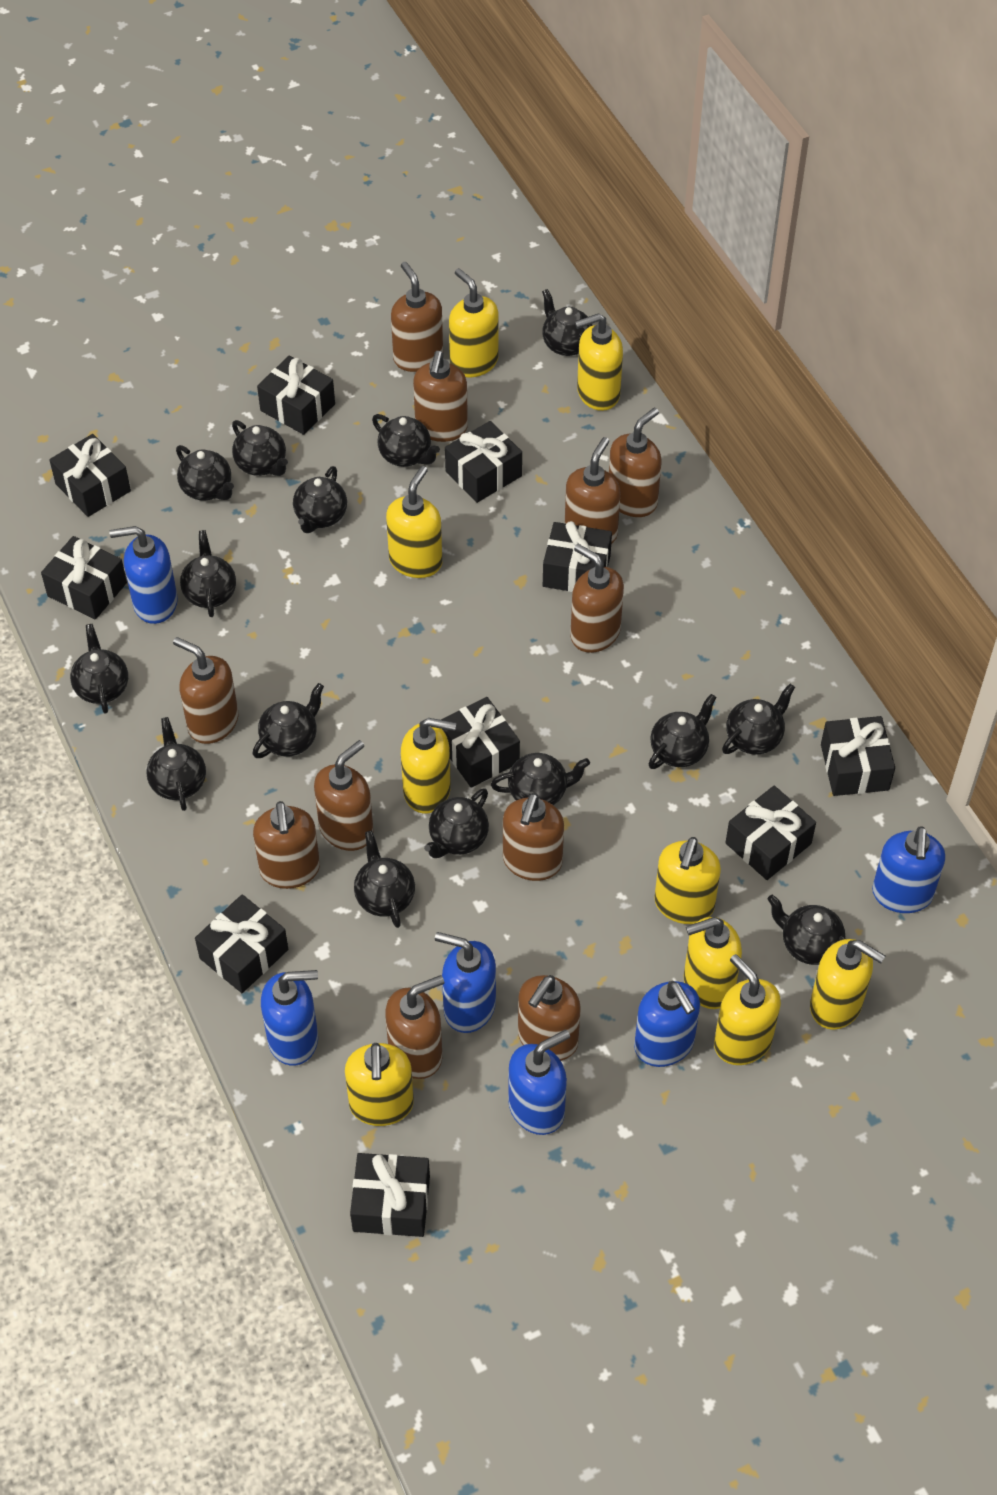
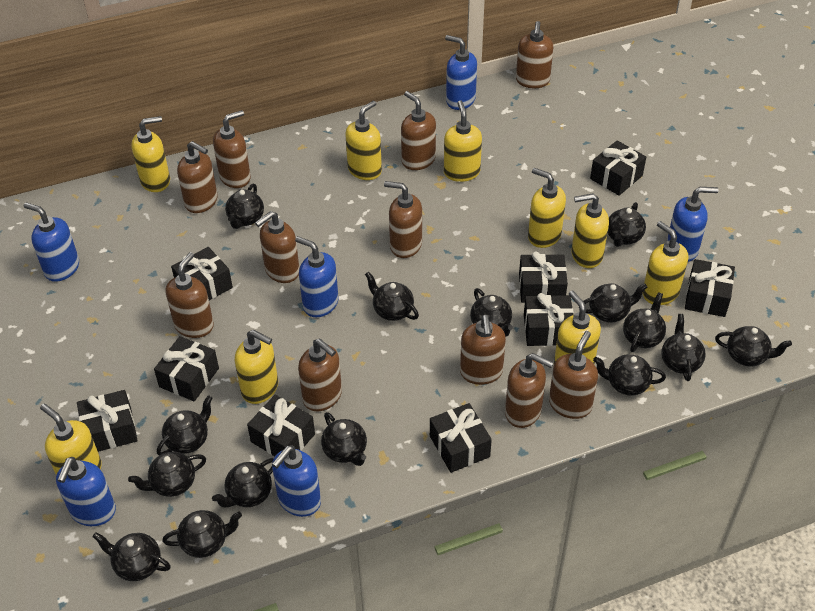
black gift: 10 -> 9

